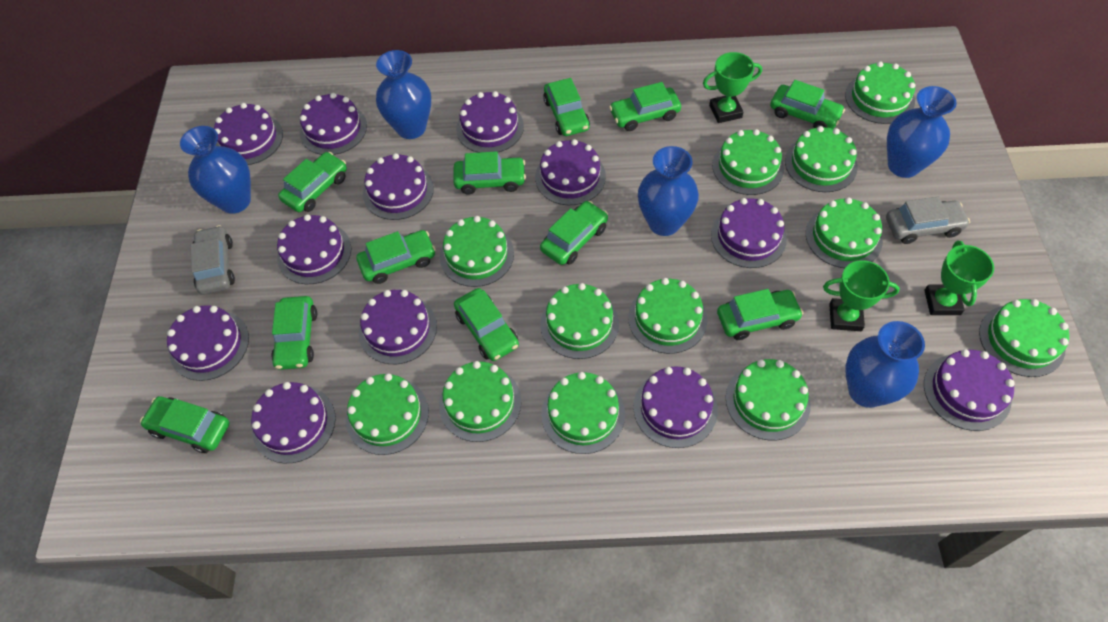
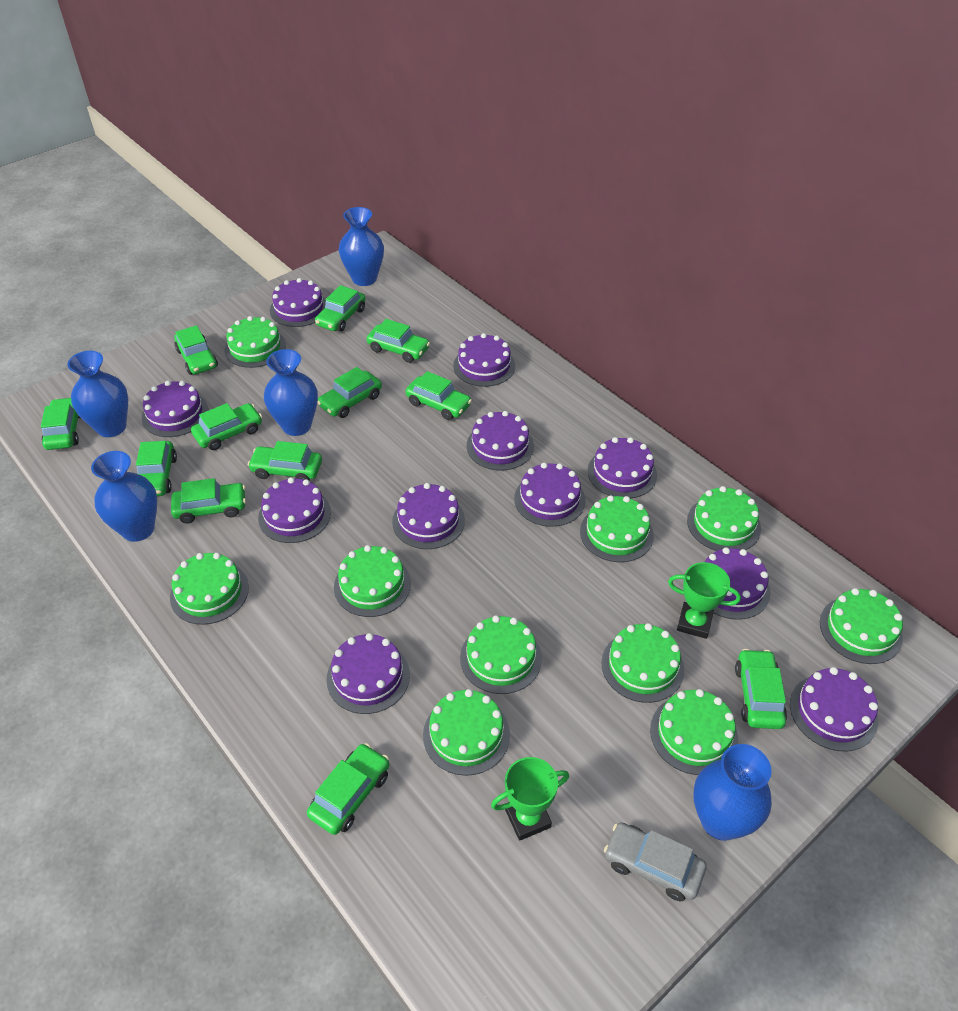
green cake: 12 -> 10
green car: 11 -> 12
green trophy: 3 -> 2
grey car: 2 -> 1
purple cake: 12 -> 11

